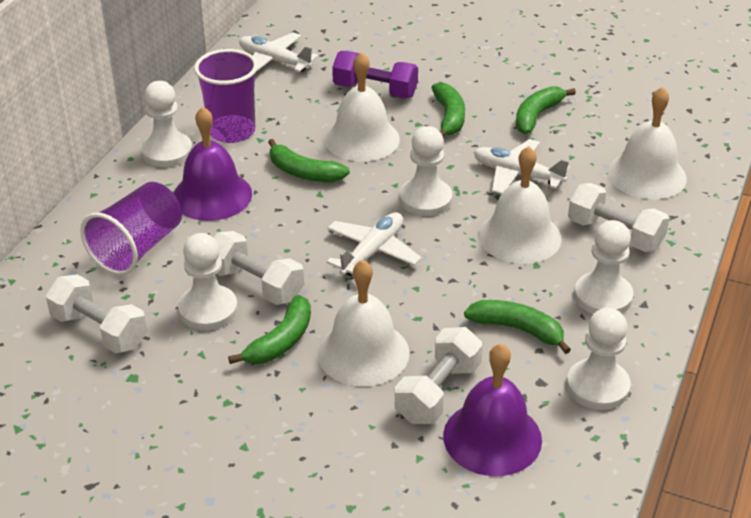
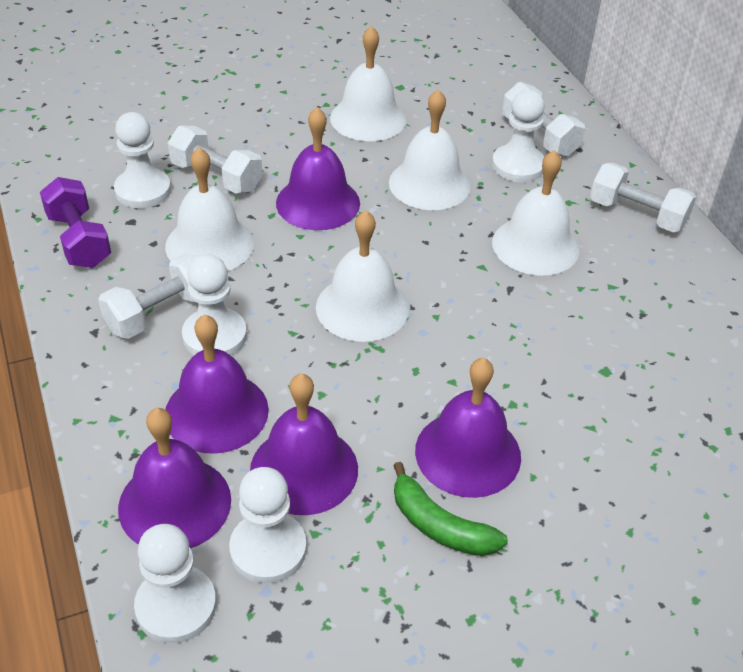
green banana: 5 -> 1
purple bell: 2 -> 5
purple cup: 2 -> 0
white bell: 4 -> 5
white plane: 3 -> 0

